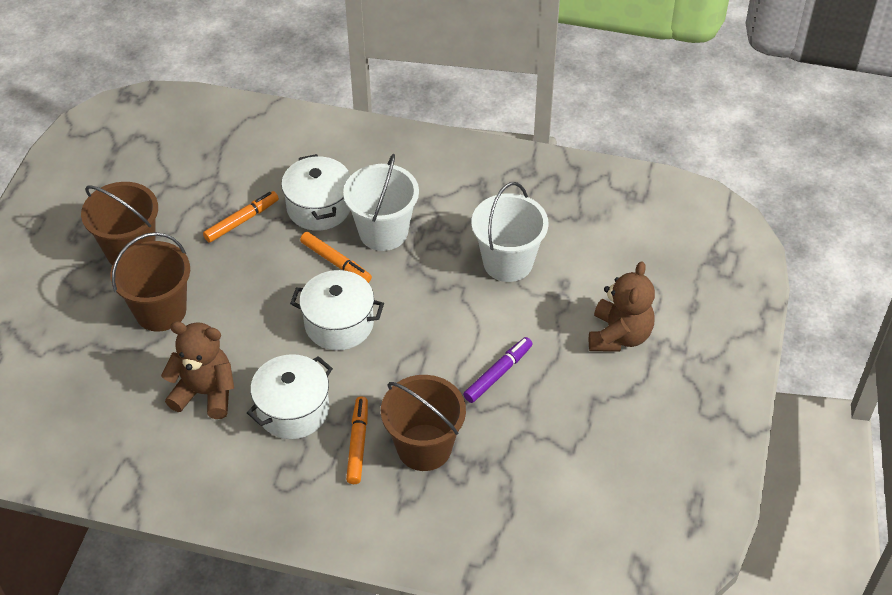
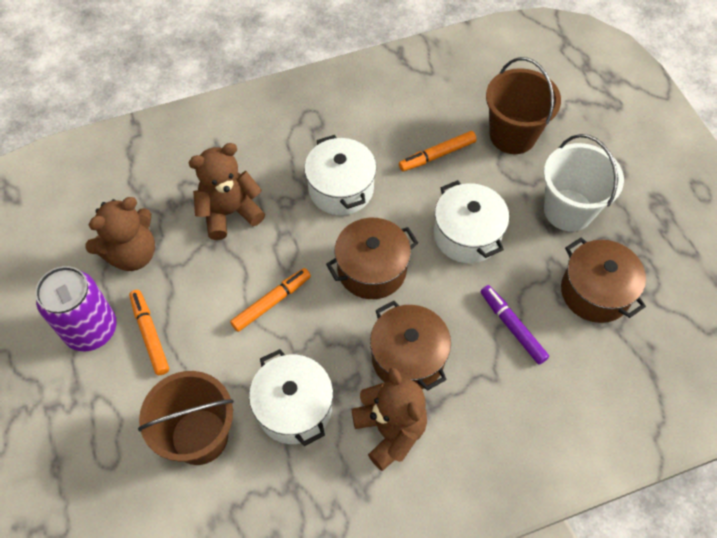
brown bucket: 3 -> 2
brown pot: 0 -> 3
brown teddy bear: 2 -> 3
purple can: 0 -> 1
white bucket: 2 -> 1

